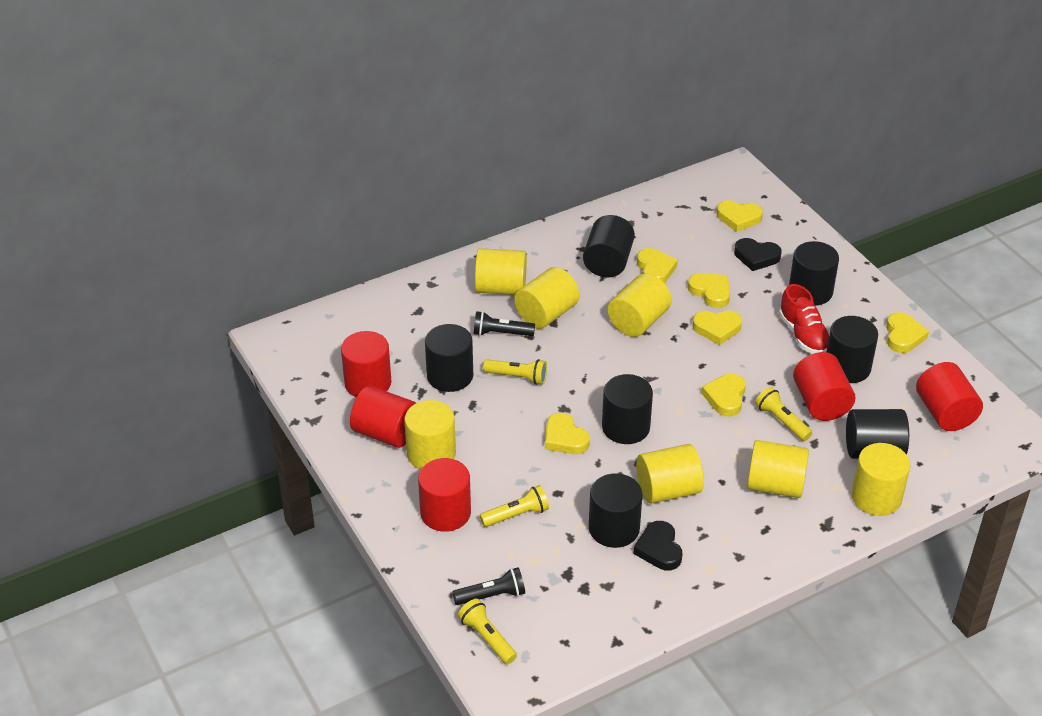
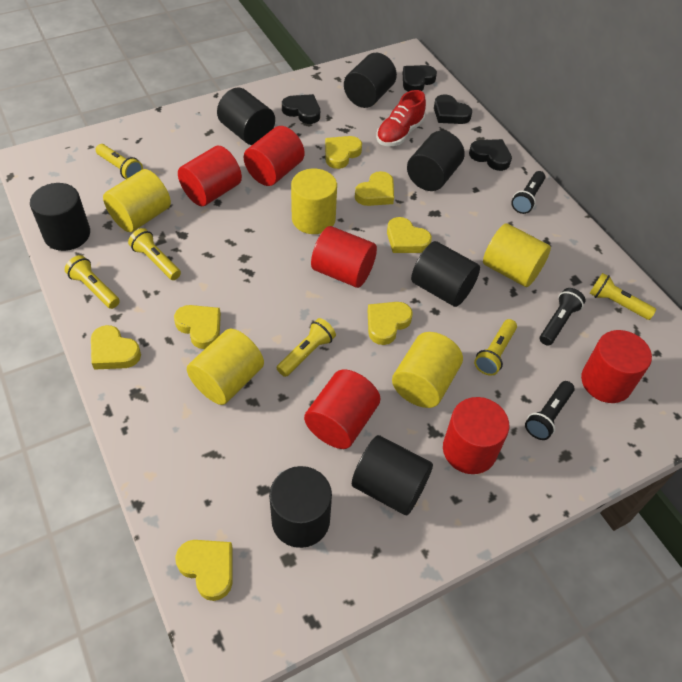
black flashlight: 2 -> 3
black heart: 2 -> 4
red cylinder: 5 -> 6
yellow cylinder: 7 -> 5
yellow flashlight: 4 -> 6

